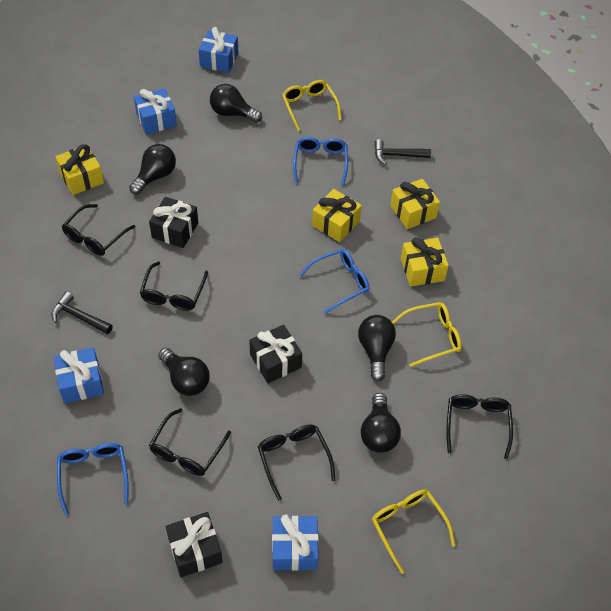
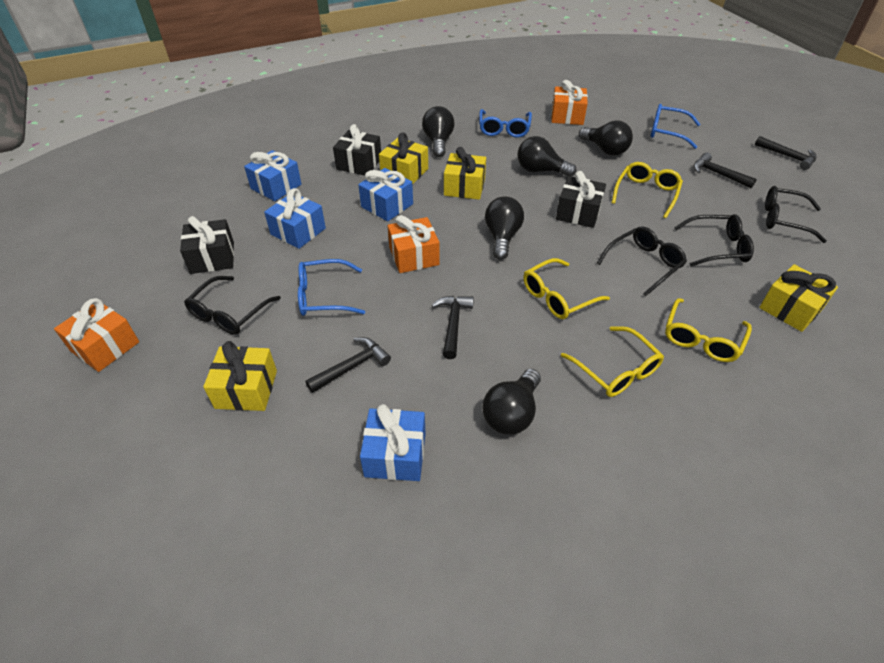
black glasses: 5 -> 4
black hammer: 2 -> 4
orange gift: 0 -> 3
yellow glasses: 3 -> 4

